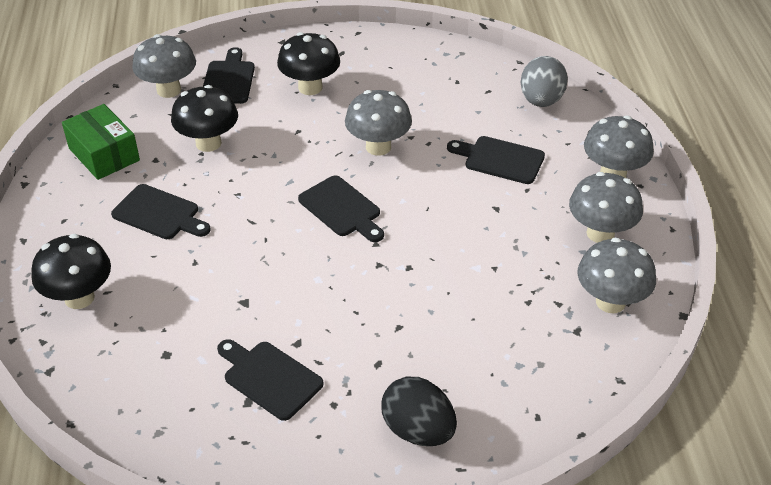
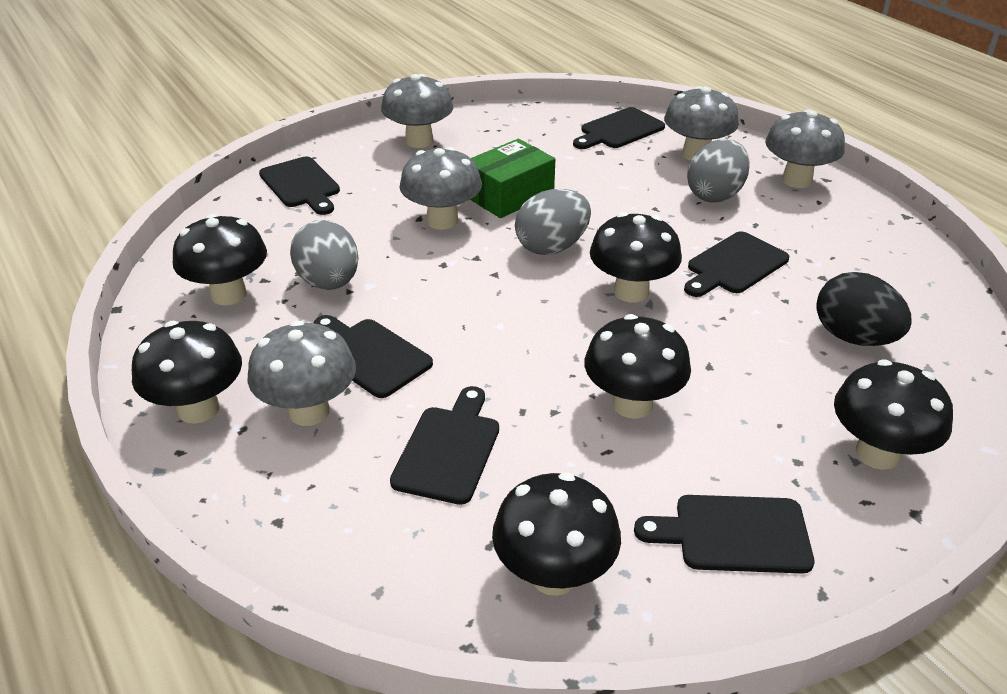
black cutting board: 5 -> 6
black mushroom: 3 -> 6
grey egg: 1 -> 3

